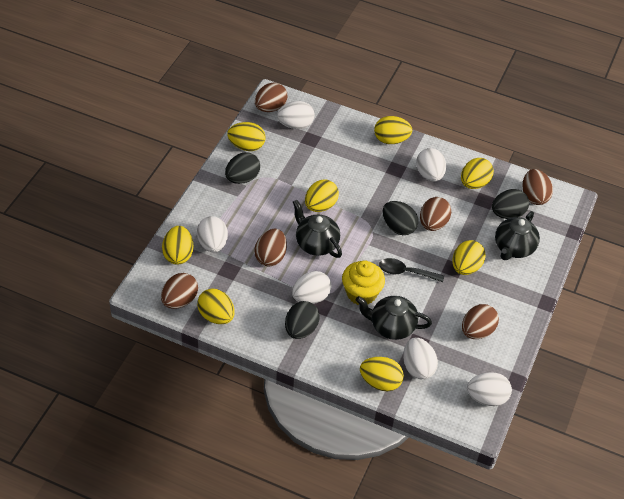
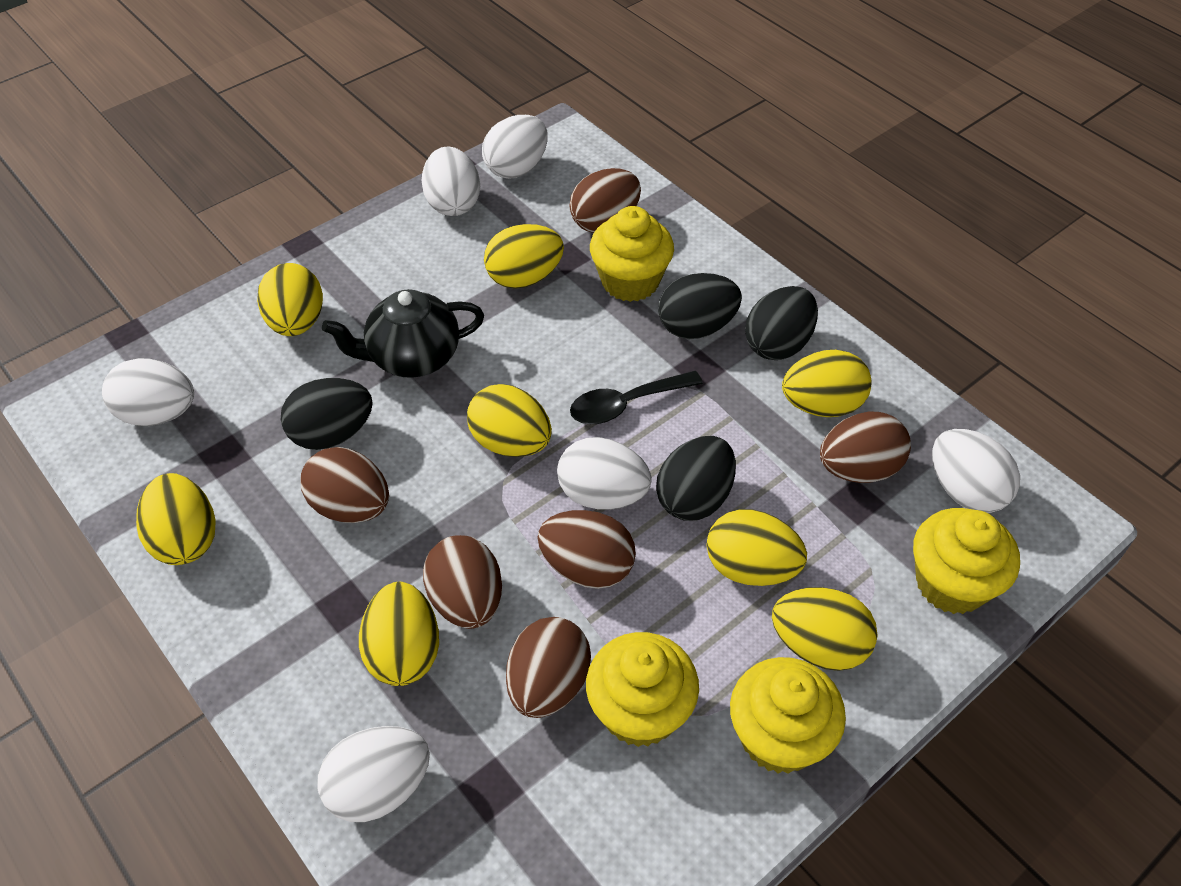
black teapot: 3 -> 1
yellow cupcake: 1 -> 4

